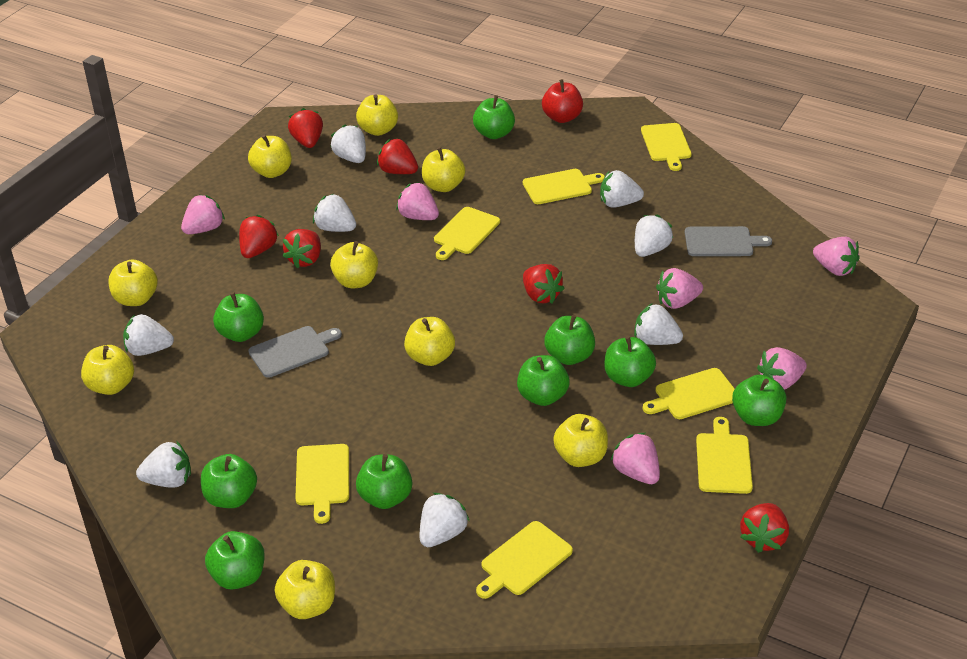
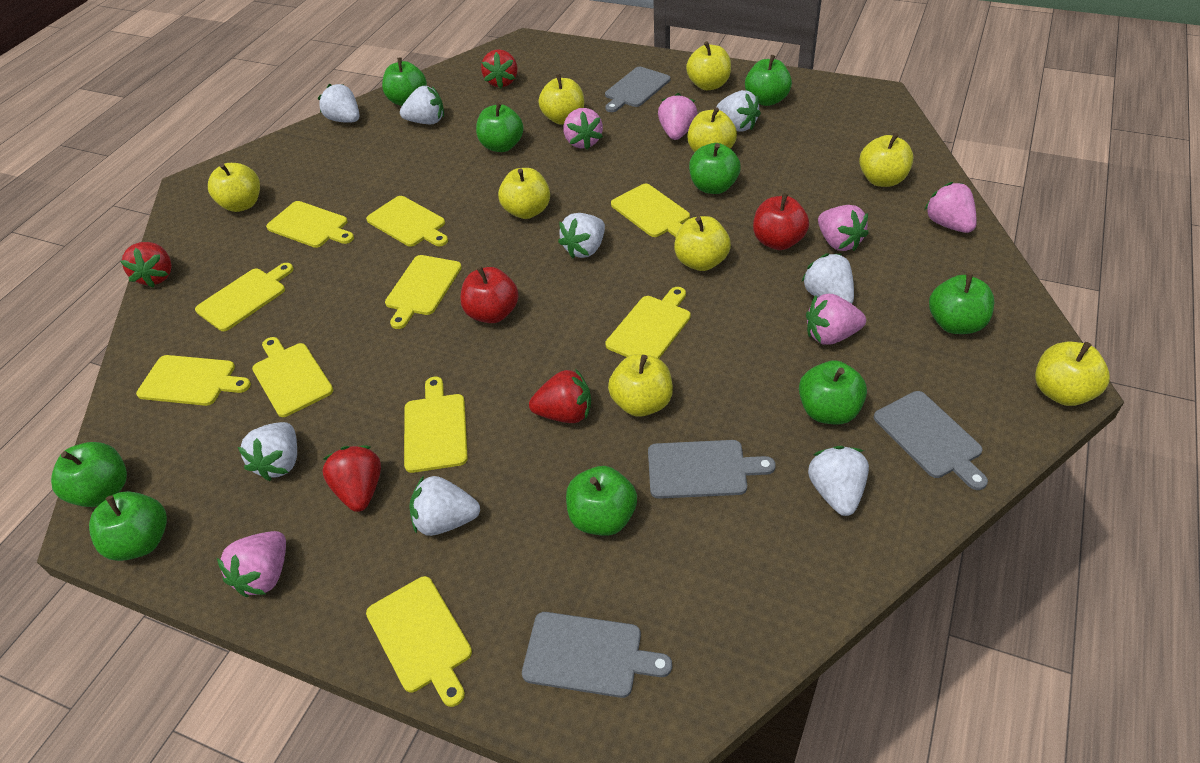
grey cutting board: 2 -> 4
red apple: 1 -> 2
red strawberry: 6 -> 4
yellow cutting board: 7 -> 10

